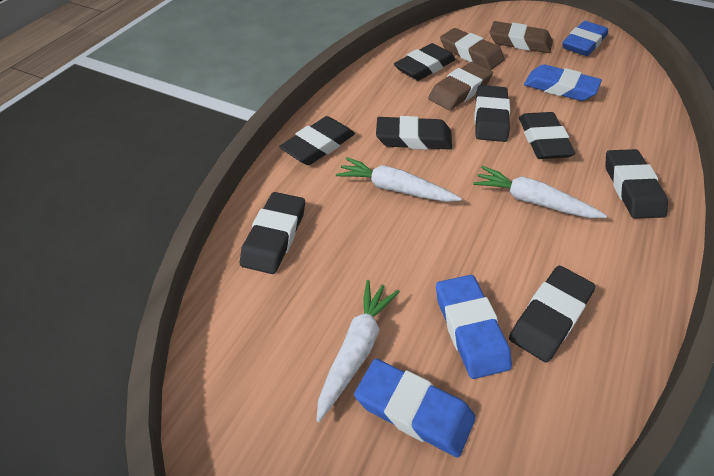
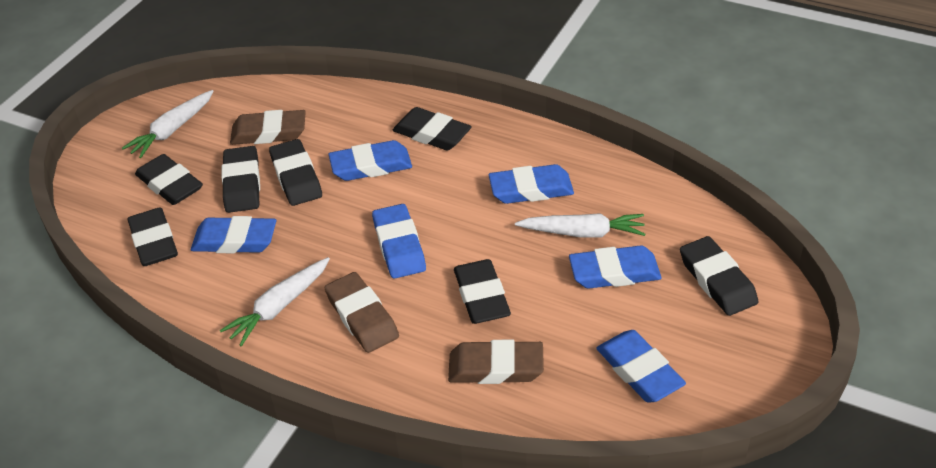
black eraser: 8 -> 7
blue eraser: 4 -> 6

